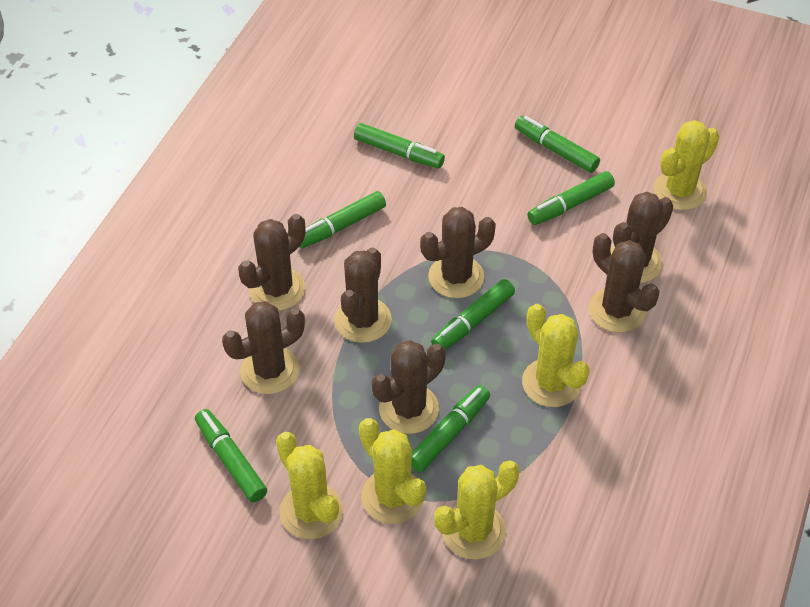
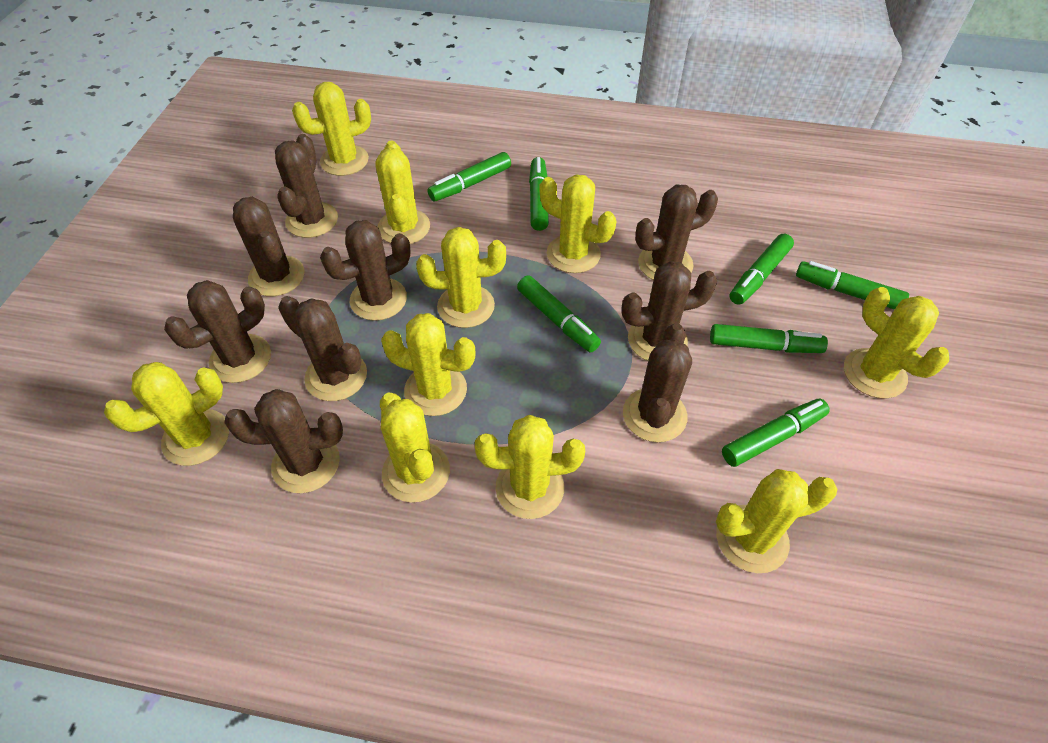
brown cactus: 7 -> 9
yellow cactus: 5 -> 10

